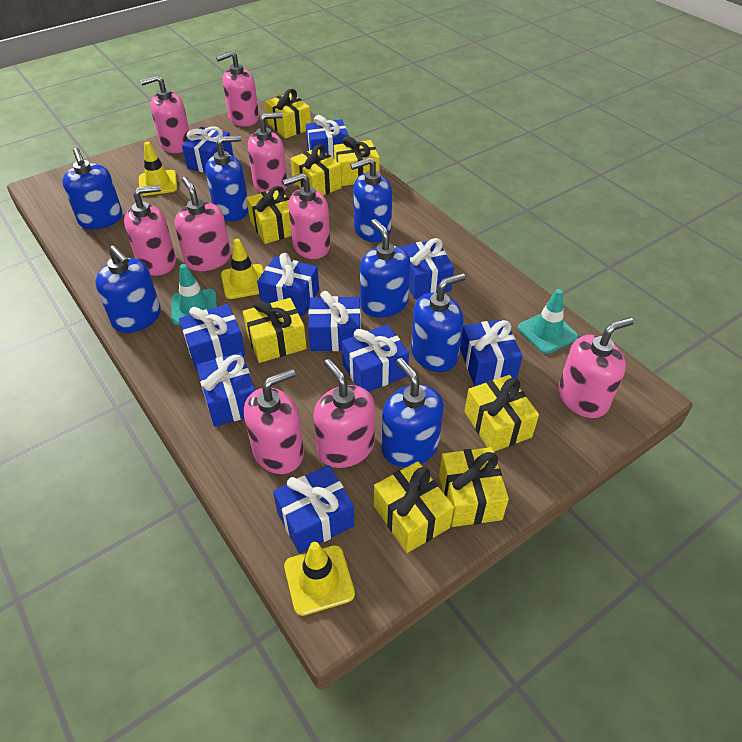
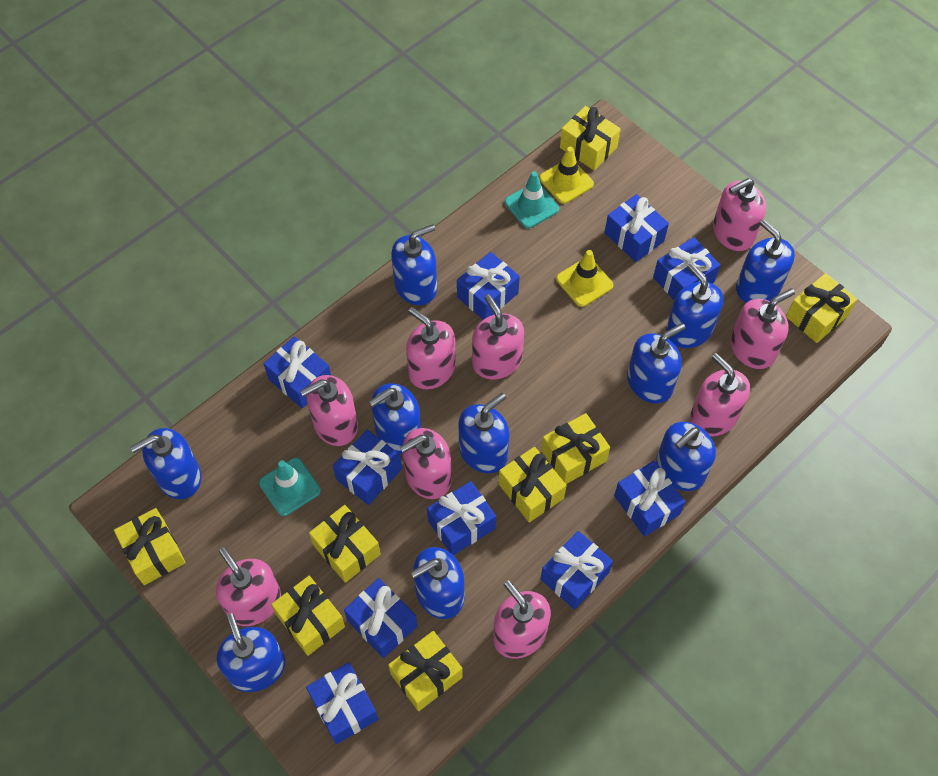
blue soap dispenser: 7 -> 10
yellow traffic cone: 3 -> 2

